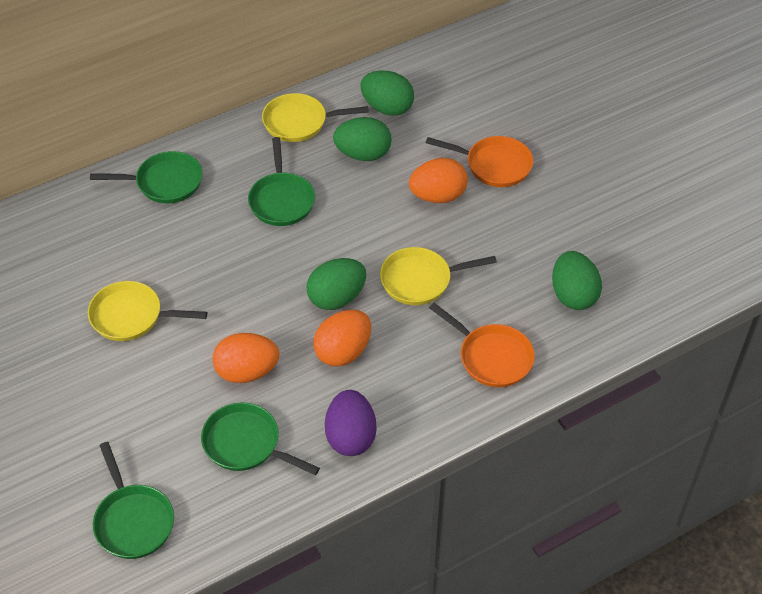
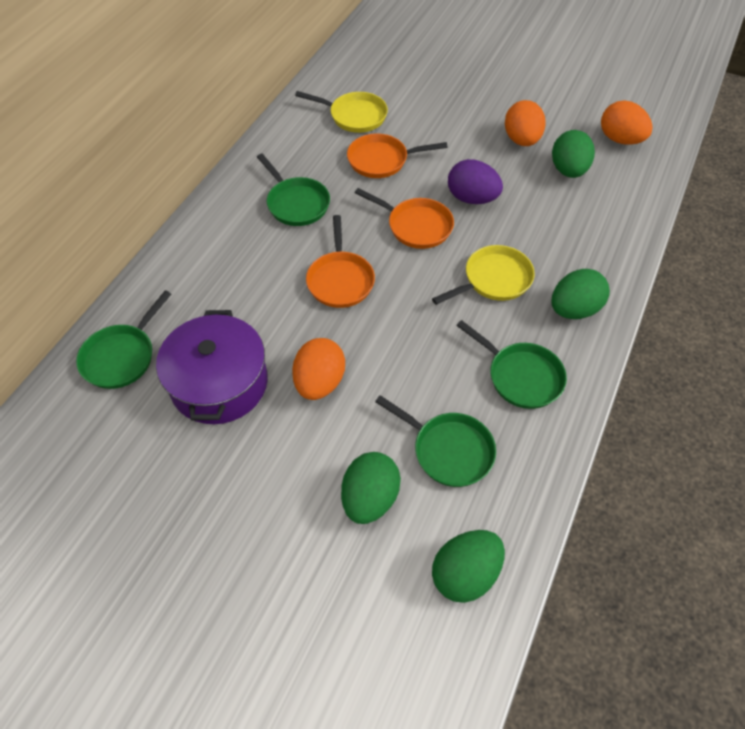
orange pan: 2 -> 3
purple pot: 0 -> 1
yellow pan: 3 -> 2

